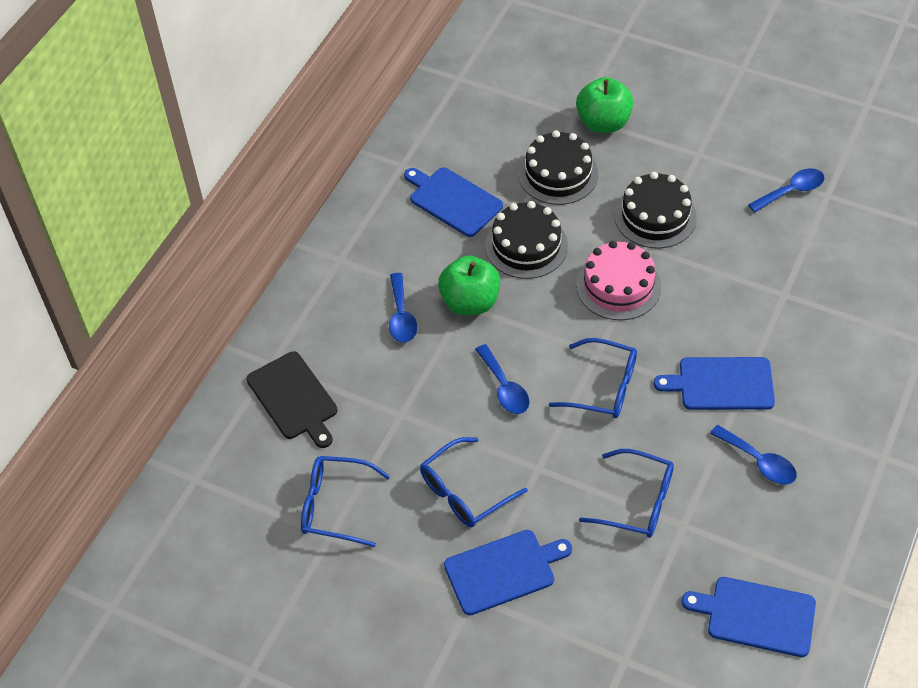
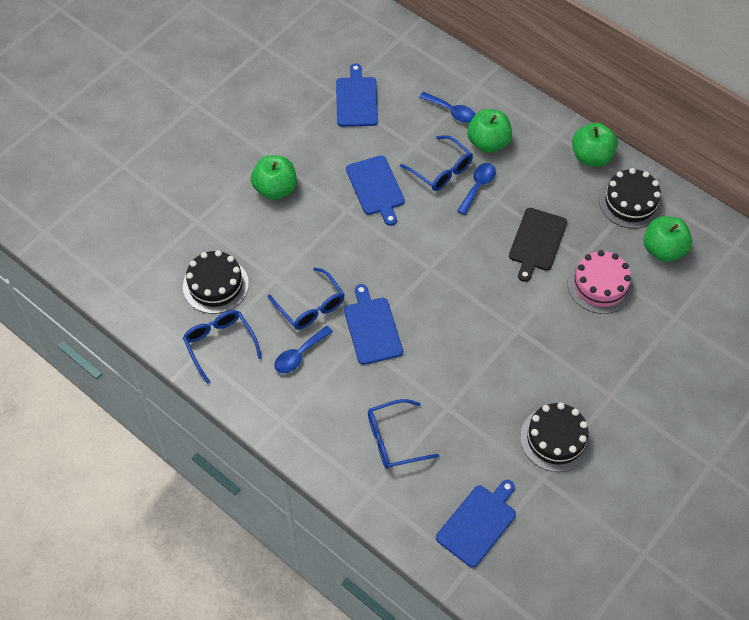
blue spoon: 4 -> 3
green apple: 2 -> 4

